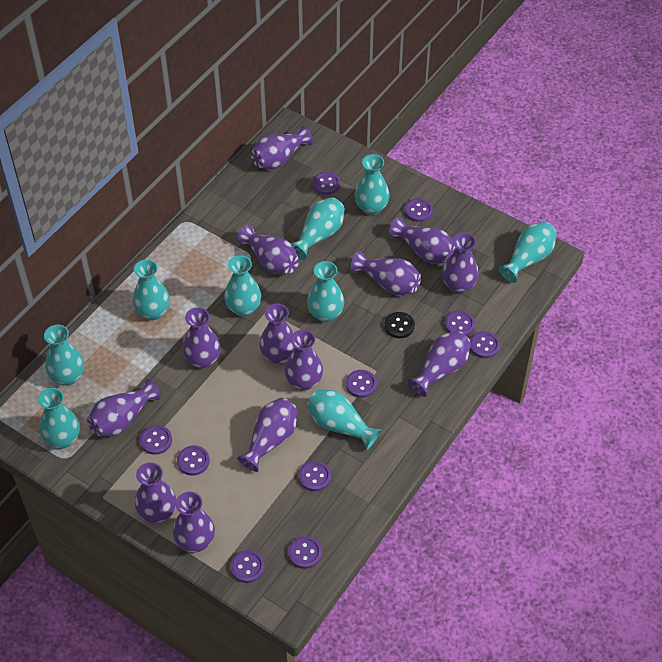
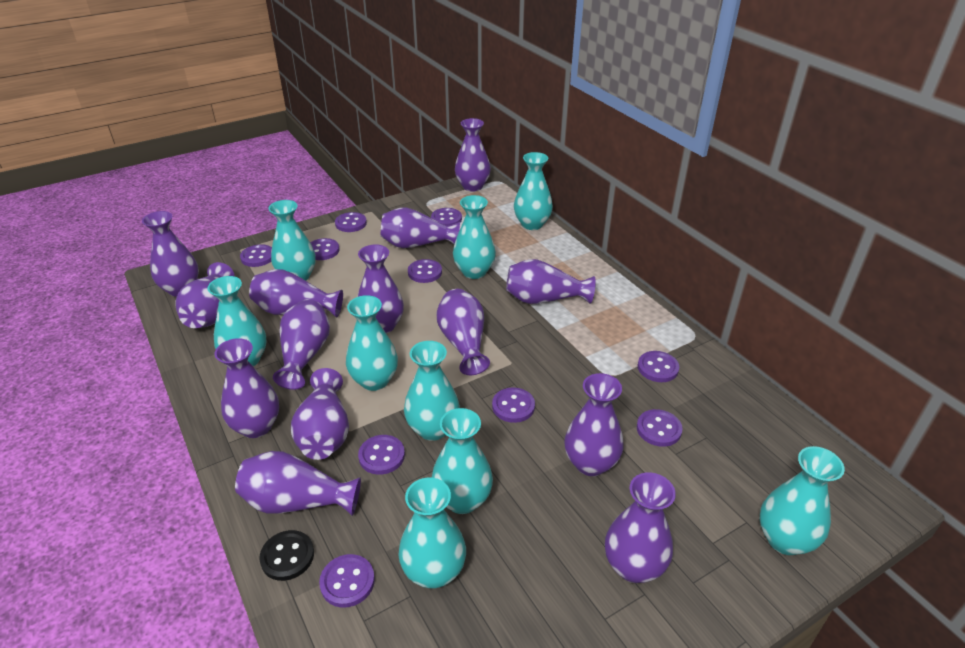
purple vase: 13 -> 14

